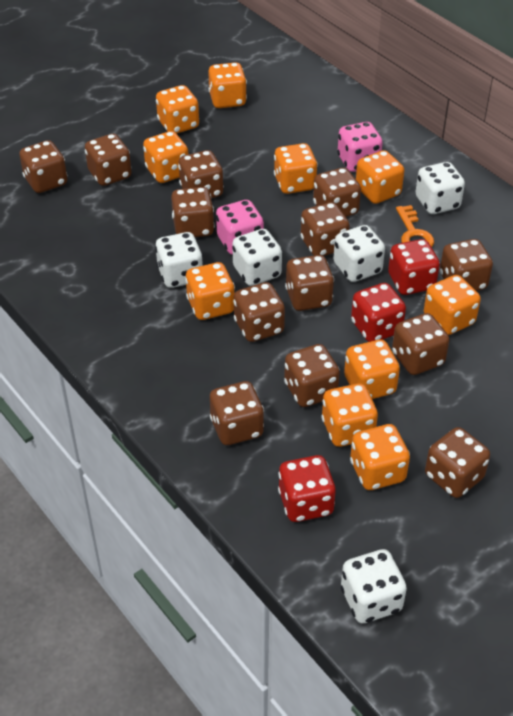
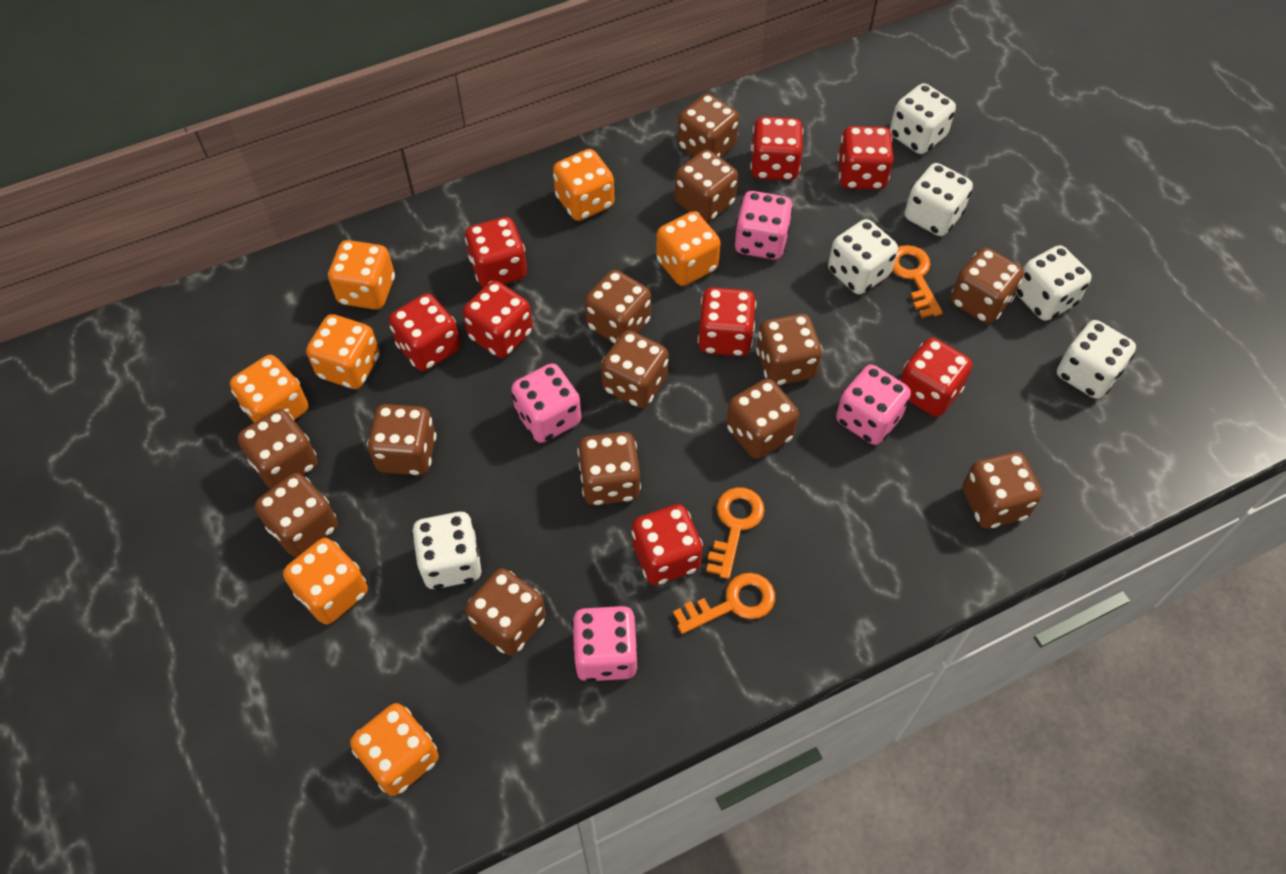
orange dice: 10 -> 7
orange key: 1 -> 3
pink dice: 2 -> 4
red dice: 3 -> 8
white dice: 5 -> 6

